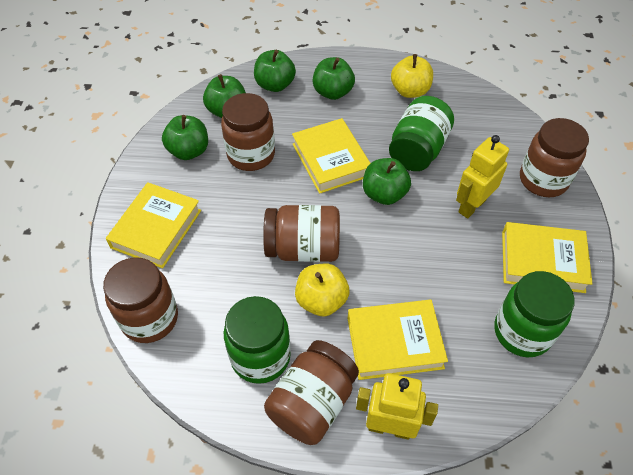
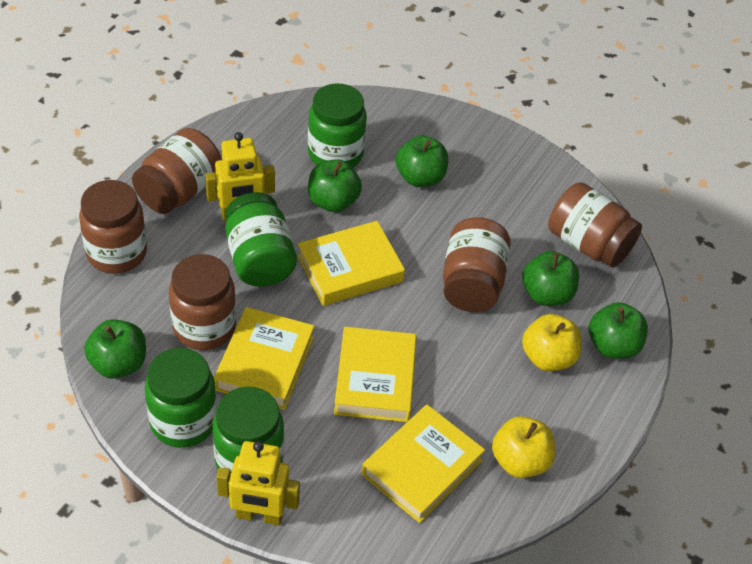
green jar: 3 -> 4

